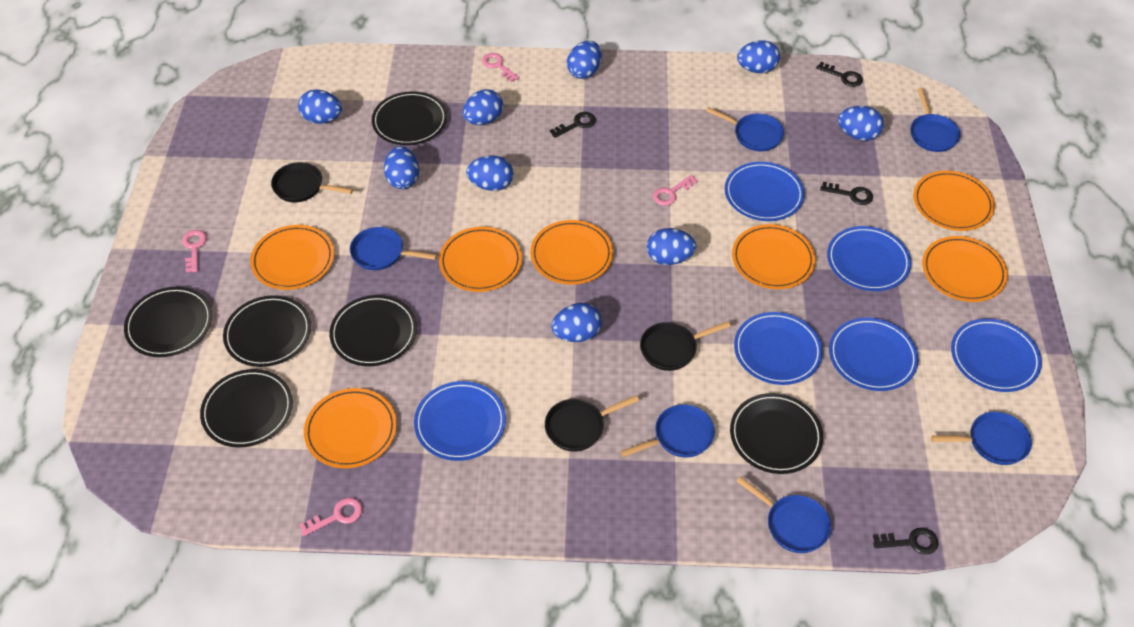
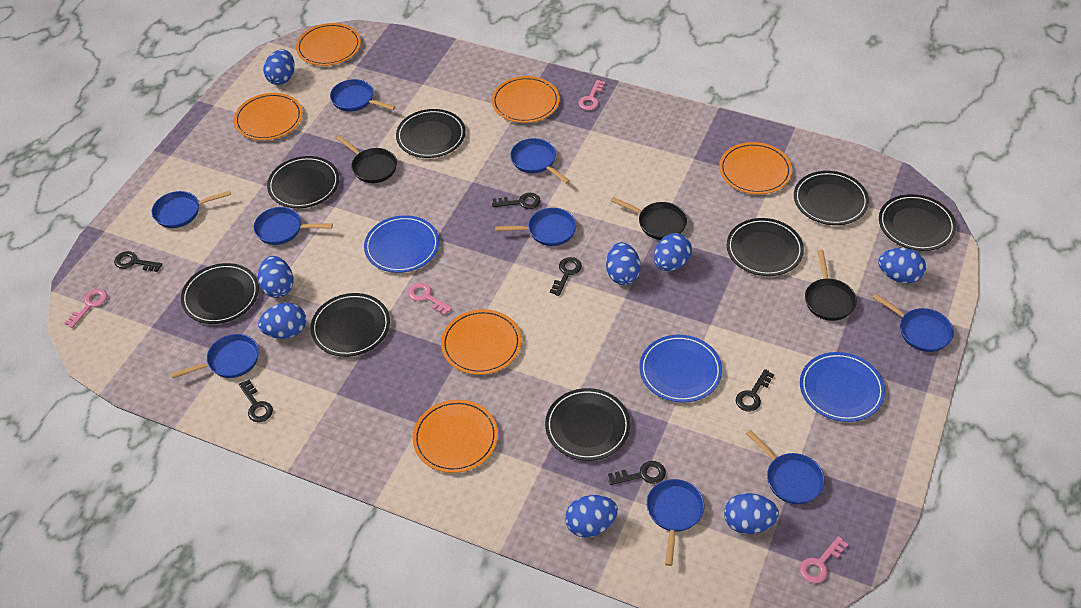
black key: 4 -> 6
black plate: 6 -> 8
blue egg: 9 -> 8
blue pan: 6 -> 9
blue plate: 6 -> 3
orange plate: 7 -> 6

